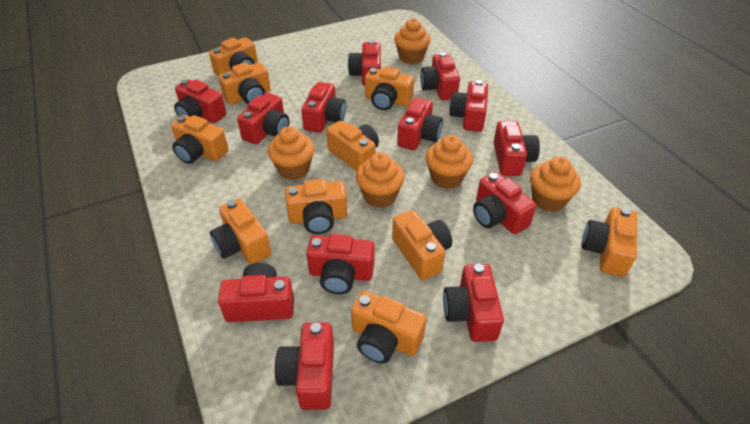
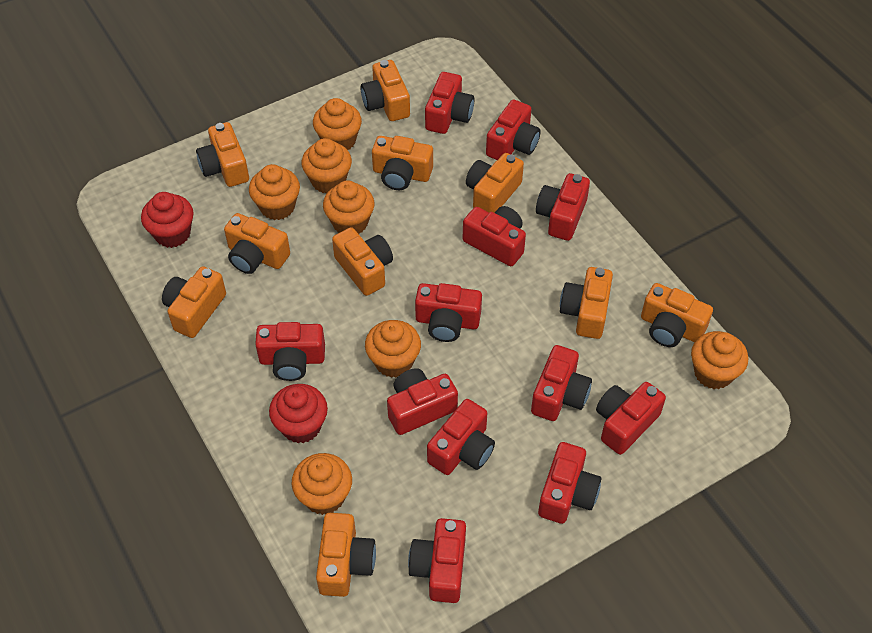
orange cupcake: 5 -> 7
red camera: 13 -> 12
red cupcake: 0 -> 2

